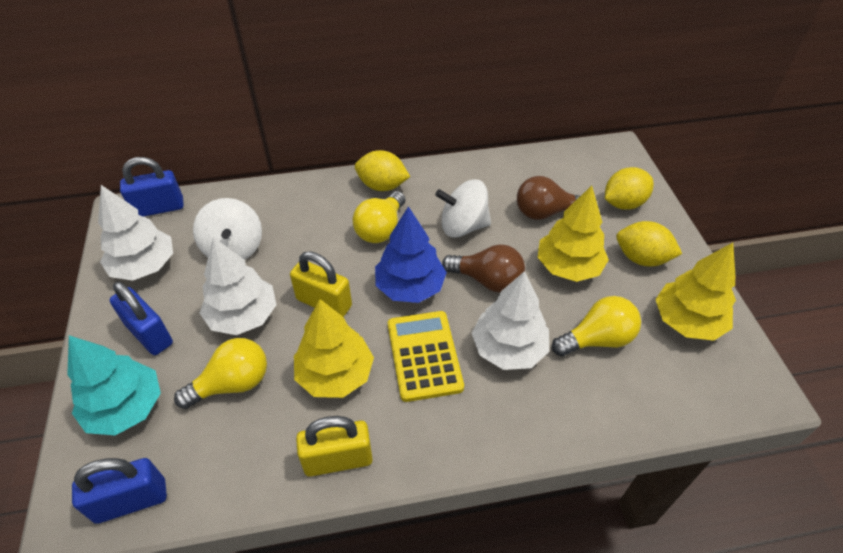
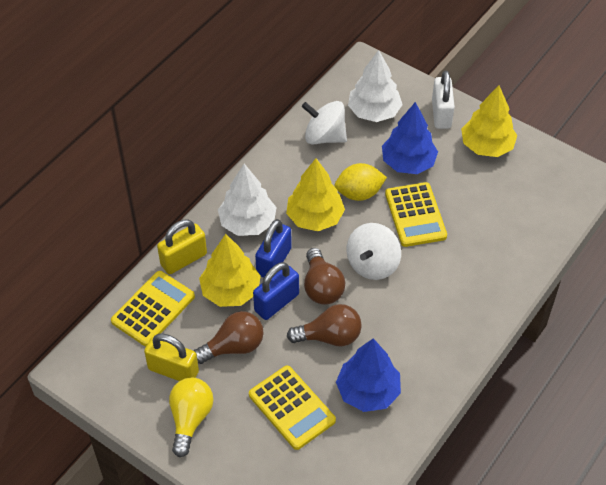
blue padlock: 3 -> 2
blue tree: 1 -> 2
brown light bulb: 2 -> 3
turquoise tree: 1 -> 0
white padlock: 0 -> 1
white tree: 3 -> 2
yellow calculator: 1 -> 3
yellow lemon: 3 -> 1
yellow light bulb: 3 -> 1

